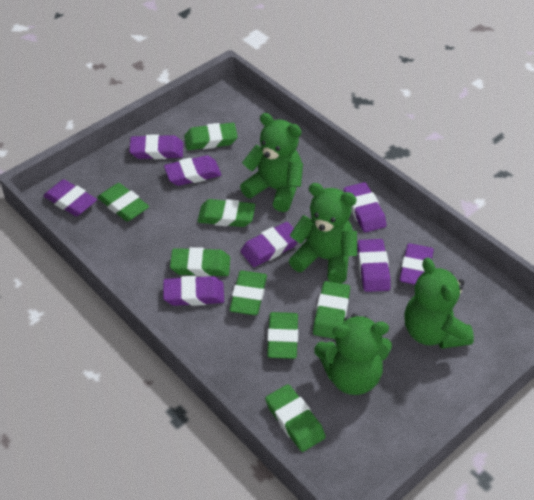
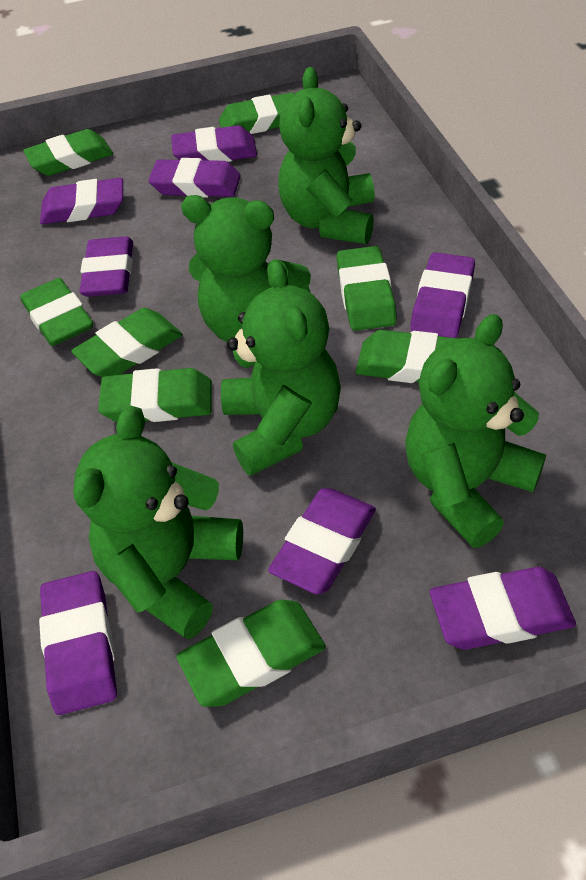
green teddy bear: 4 -> 5

